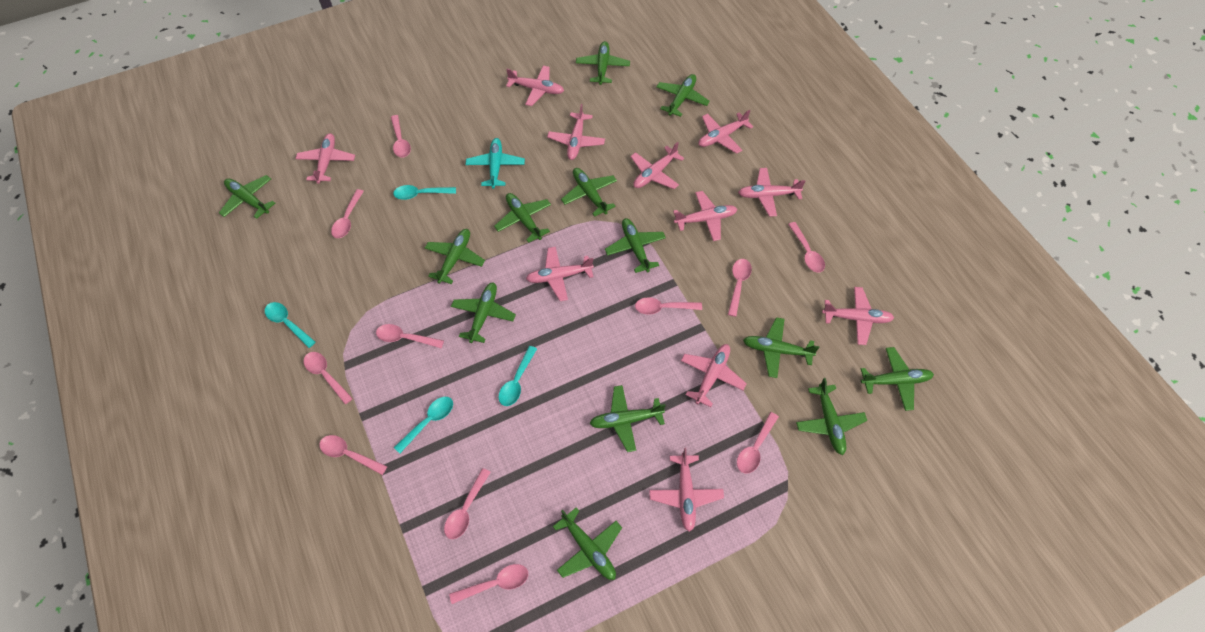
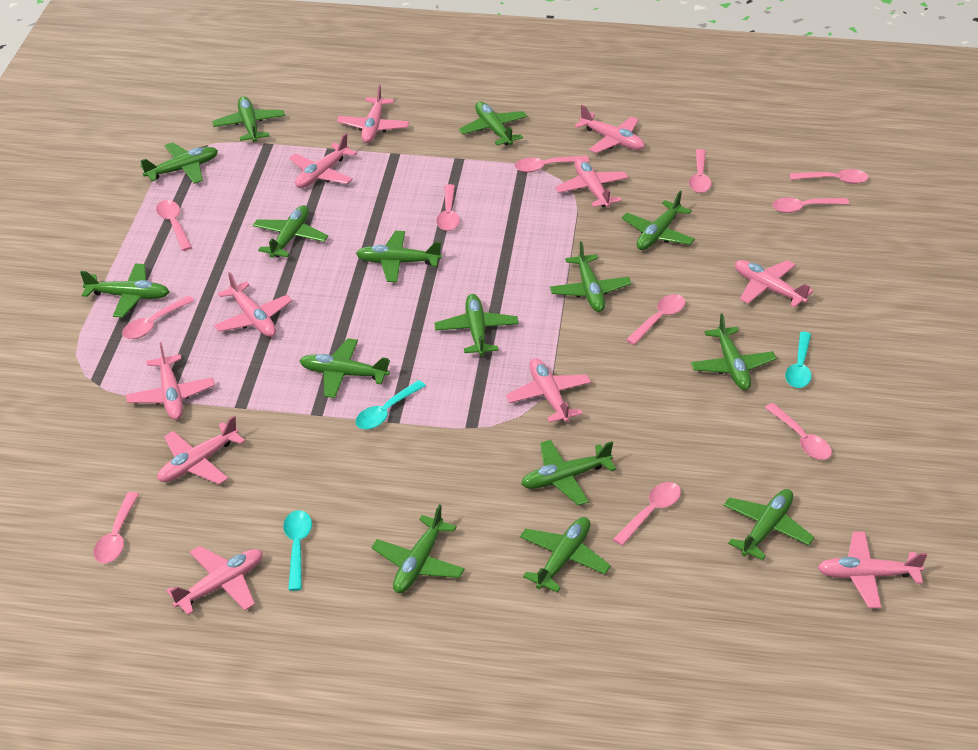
green plane: 13 -> 15
turquoise plane: 1 -> 0
turquoise spoon: 4 -> 3

